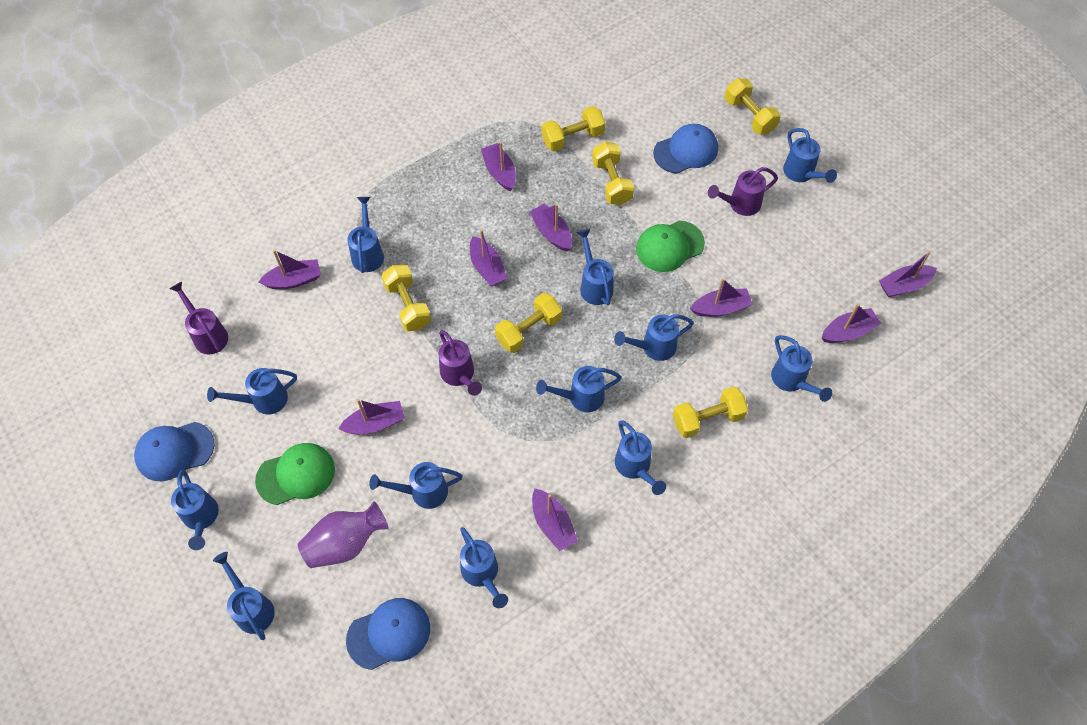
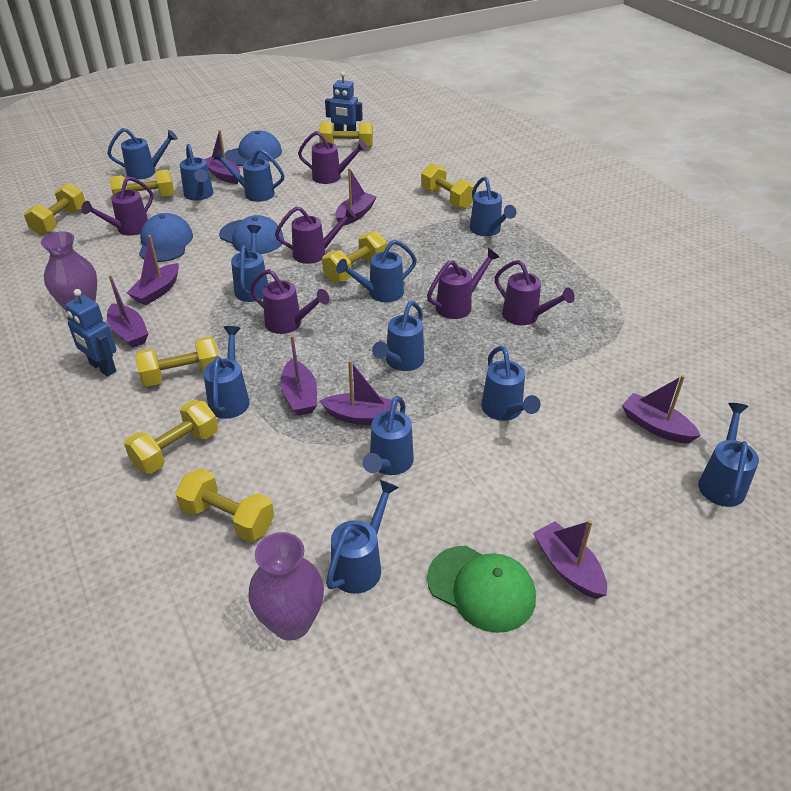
blue robot: 0 -> 2
green cap: 2 -> 1
purple boat: 9 -> 8
purple vase: 1 -> 2
purple watering can: 3 -> 6
yellow dumbbell: 6 -> 8

